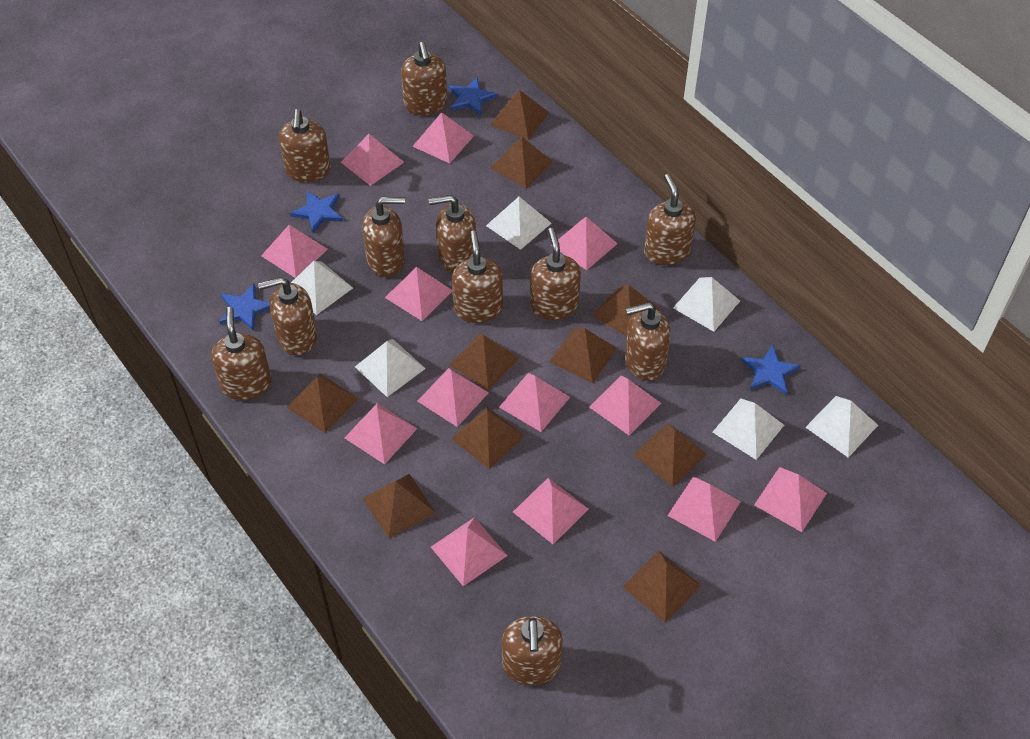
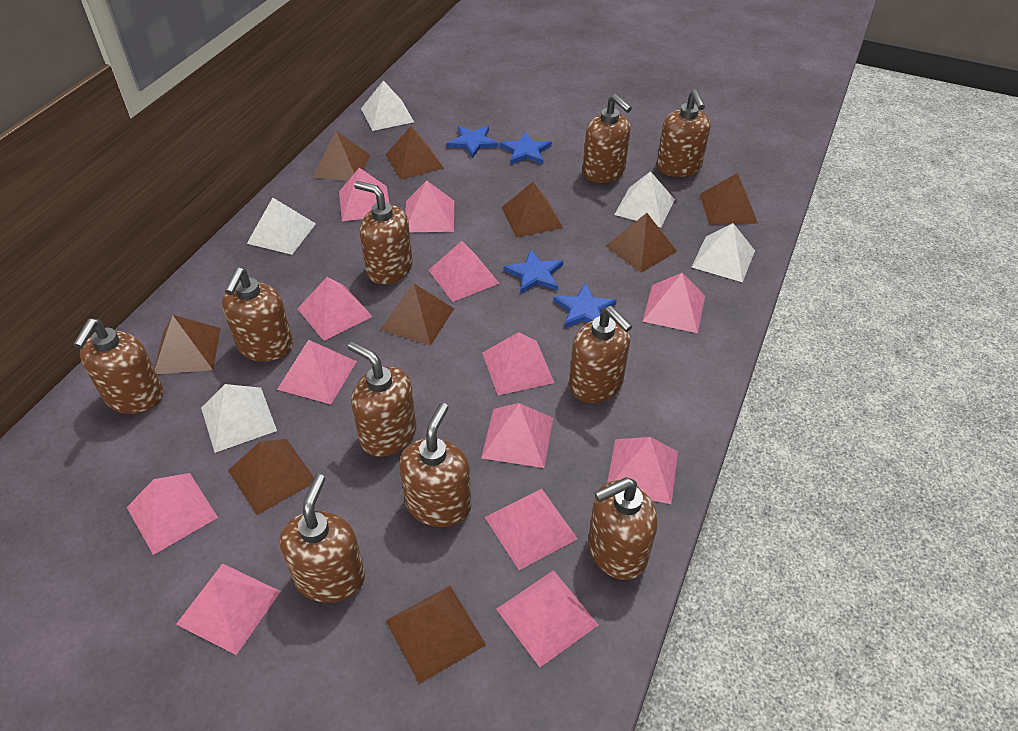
brown pyramid: 10 -> 9
brown soap dispenser: 11 -> 10
white pyramid: 6 -> 5

